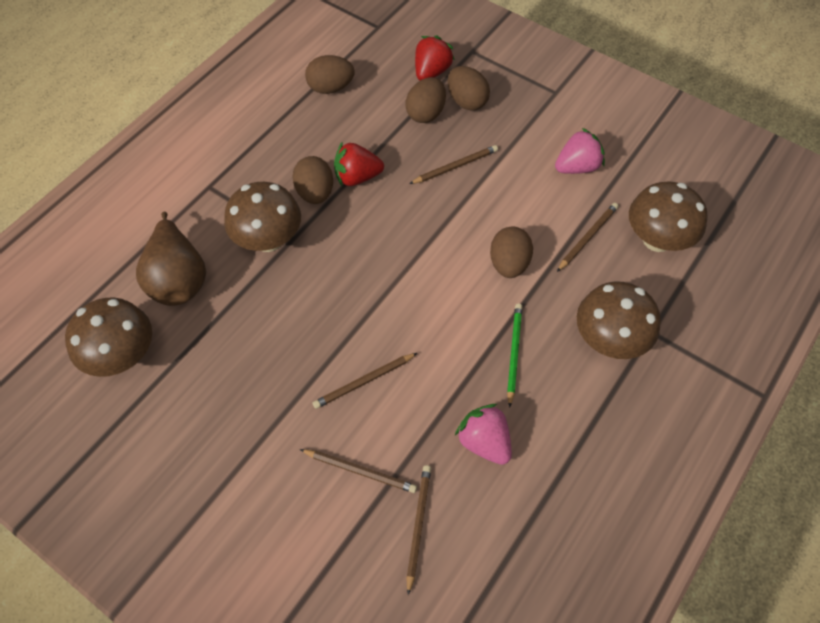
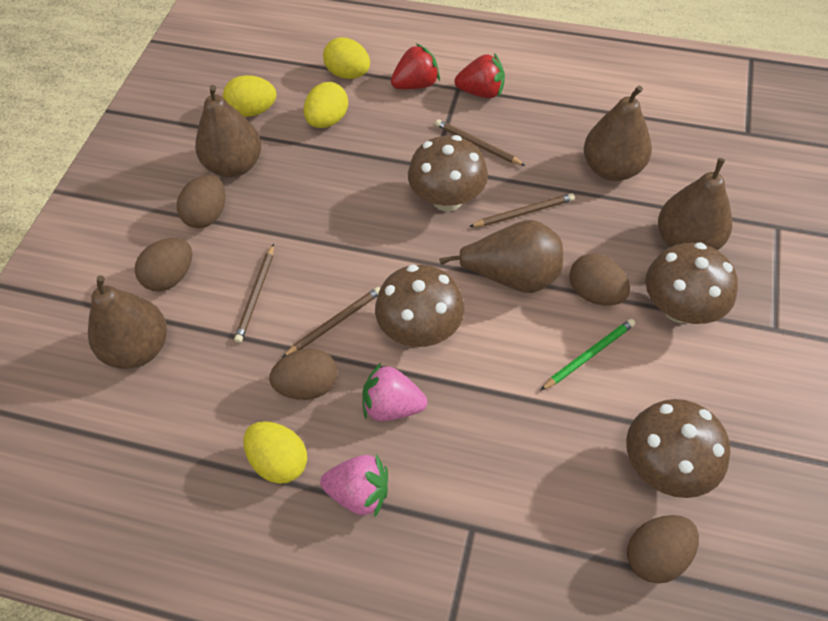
brown pear: 1 -> 5
brown pencil: 5 -> 4
yellow egg: 0 -> 4

